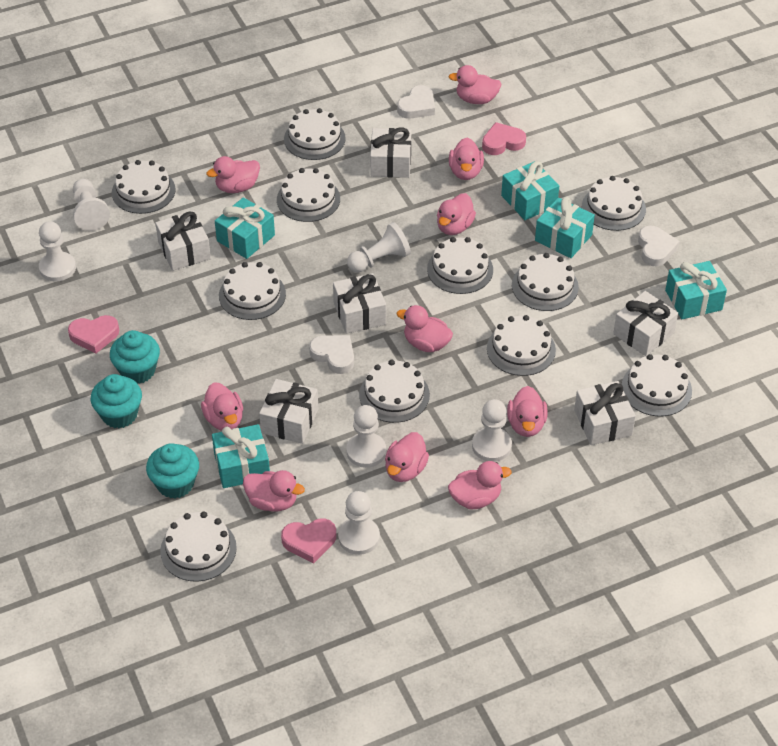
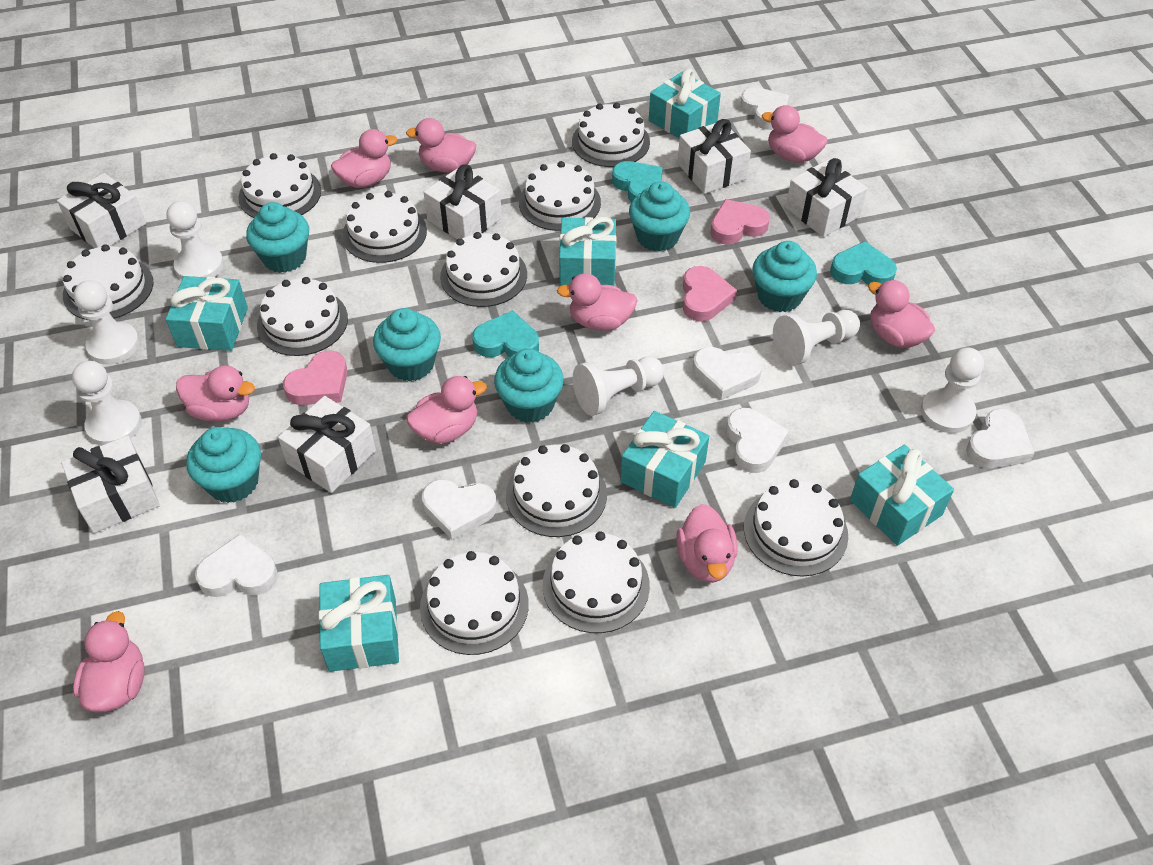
pink duck: 10 -> 9
turquoise cupcake: 3 -> 6
turquoise gift: 5 -> 6
turquoise heart: 0 -> 3
white heart: 3 -> 6

